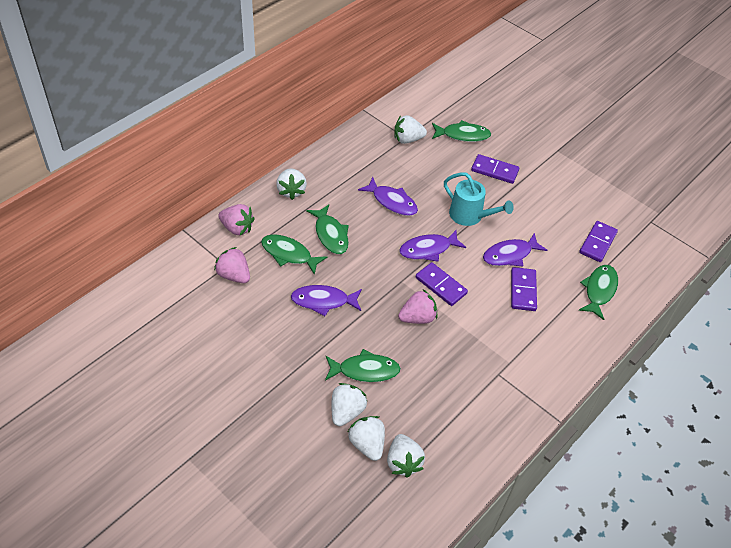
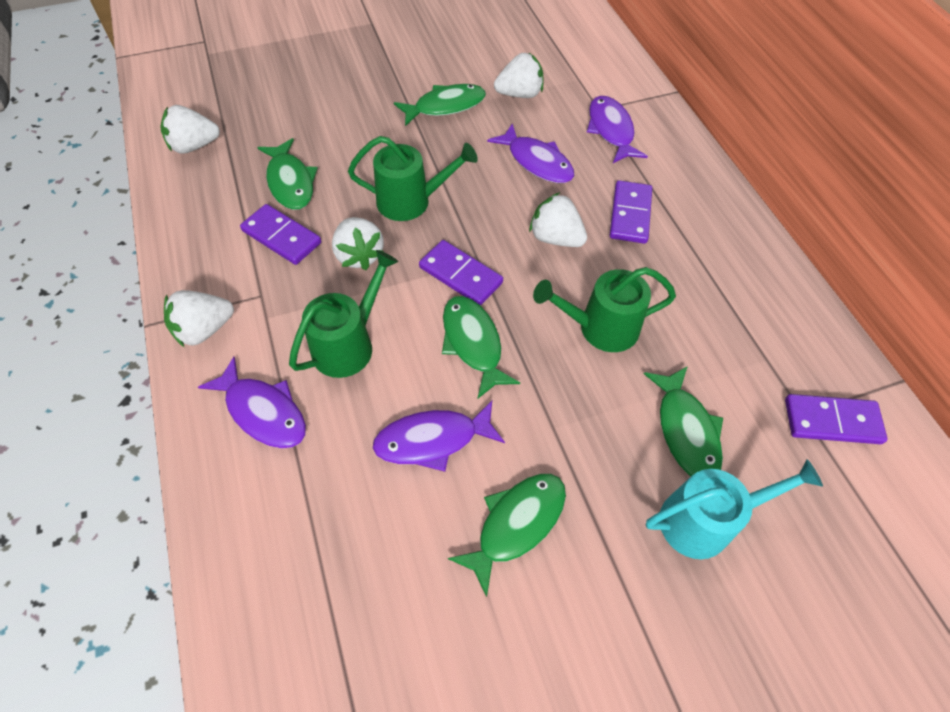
green watering can: 0 -> 3
pink strawberry: 3 -> 0

